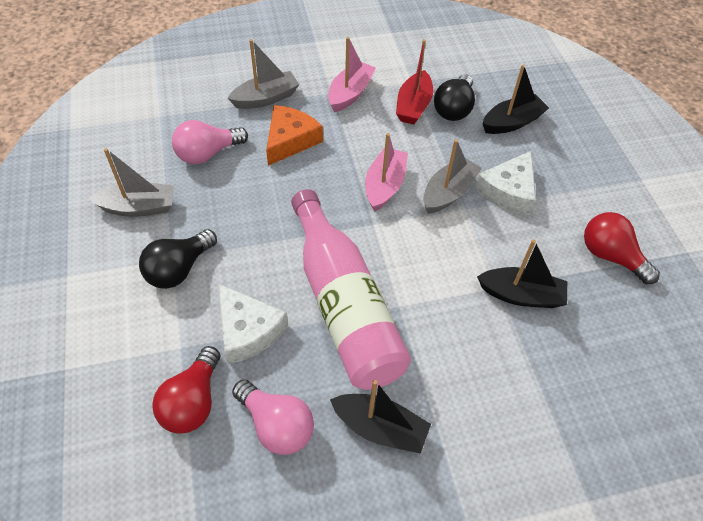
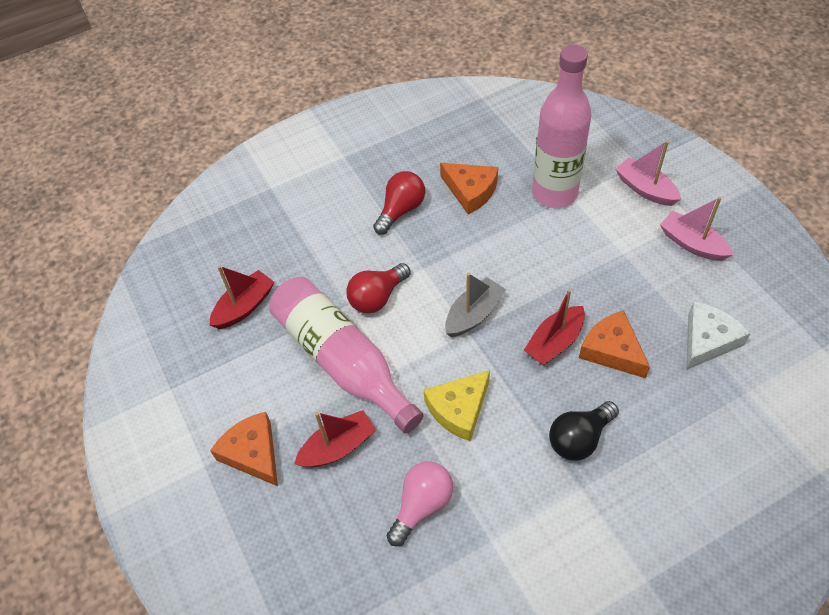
black boat: 3 -> 0
black light bulb: 2 -> 1
grey boat: 3 -> 1
orange cheese: 1 -> 3
pink bottle: 1 -> 2
pink light bulb: 2 -> 1
red boat: 1 -> 3
white cheese: 2 -> 1
yellow cheese: 0 -> 1

